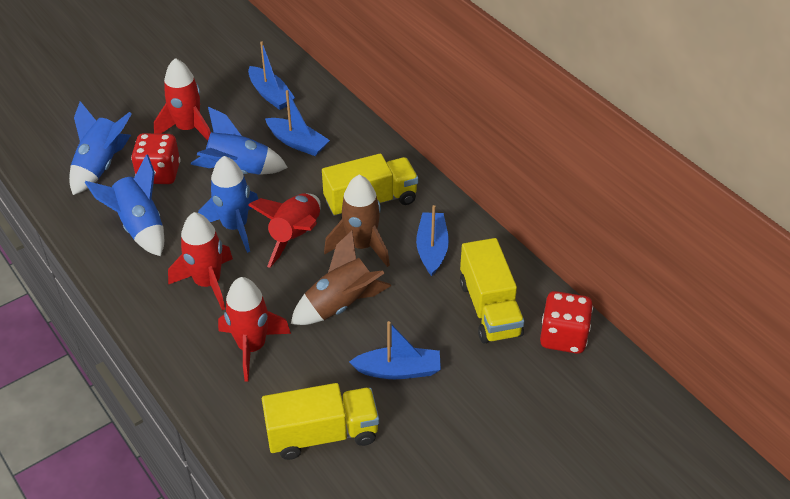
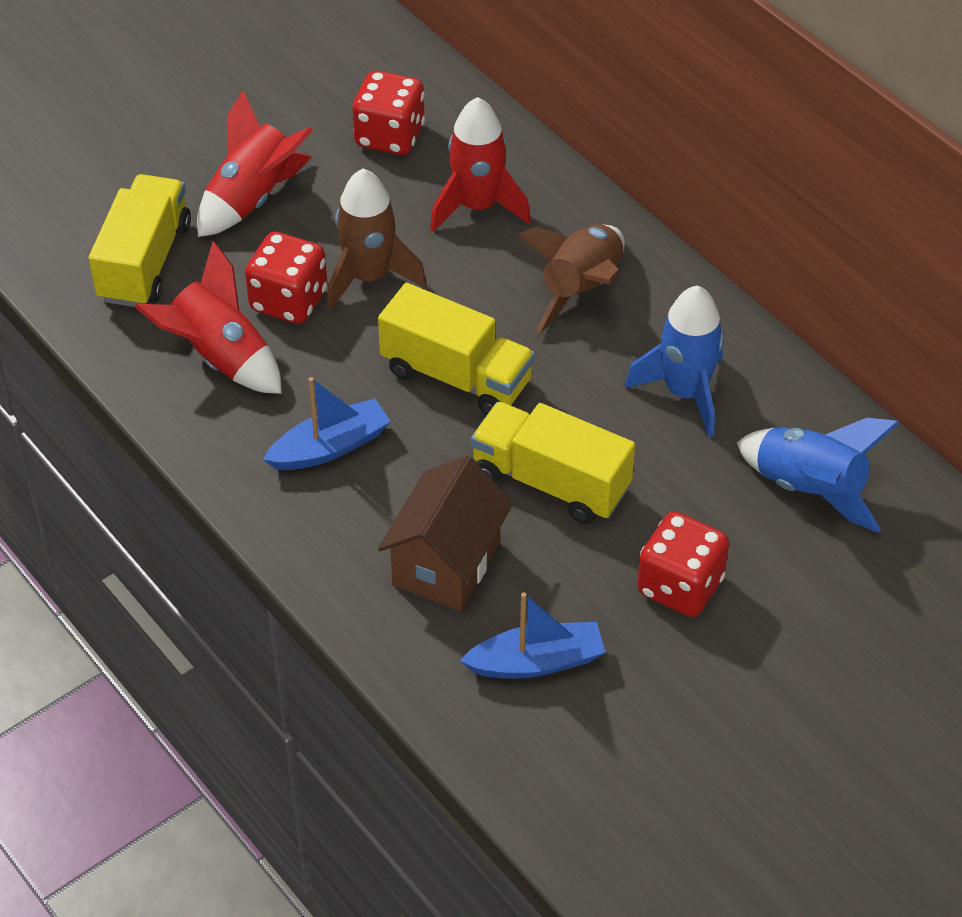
blue boat: 4 -> 2
blue rocket: 4 -> 2
brown house: 0 -> 1
red dice: 2 -> 3
red rocket: 4 -> 3

